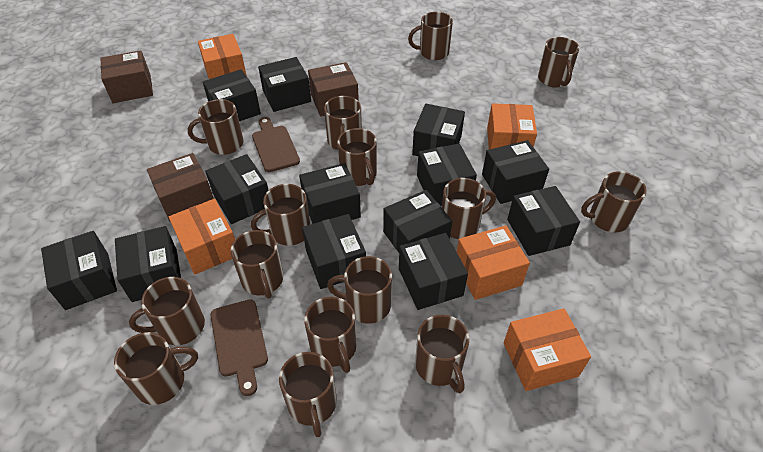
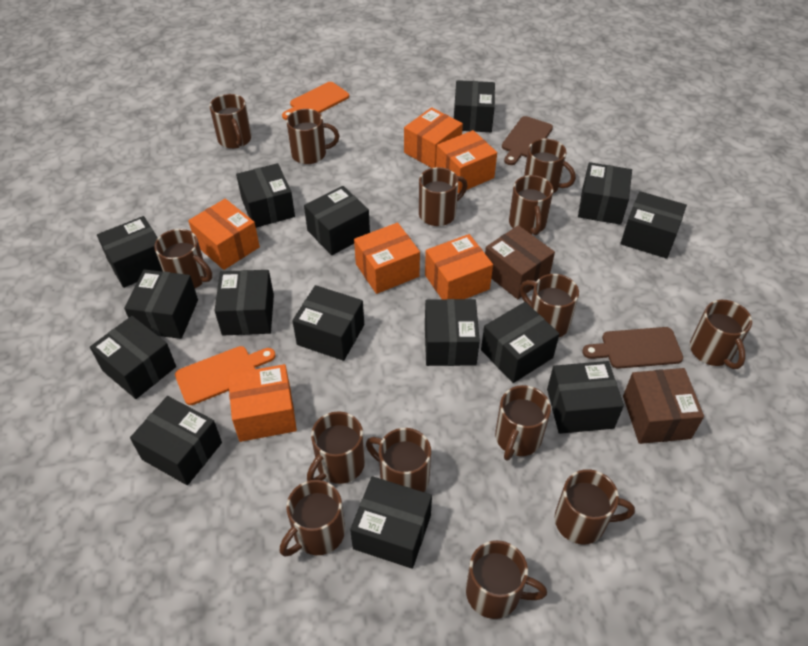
black box: 13 -> 15
brown box: 3 -> 2
brown mug: 15 -> 14
orange box: 5 -> 6
orange cutting board: 0 -> 2

